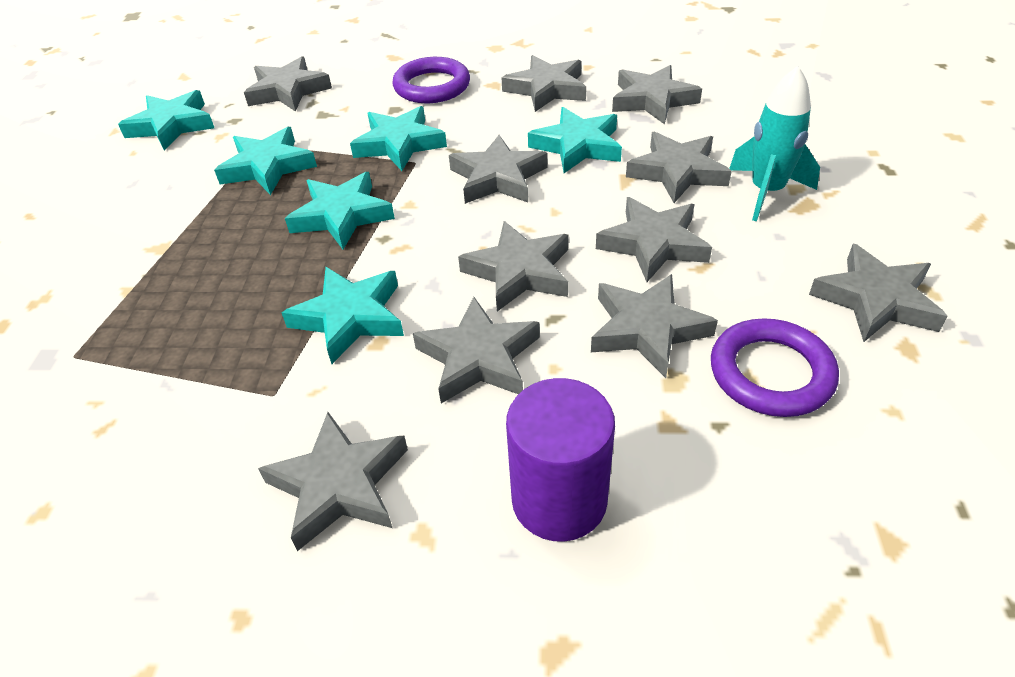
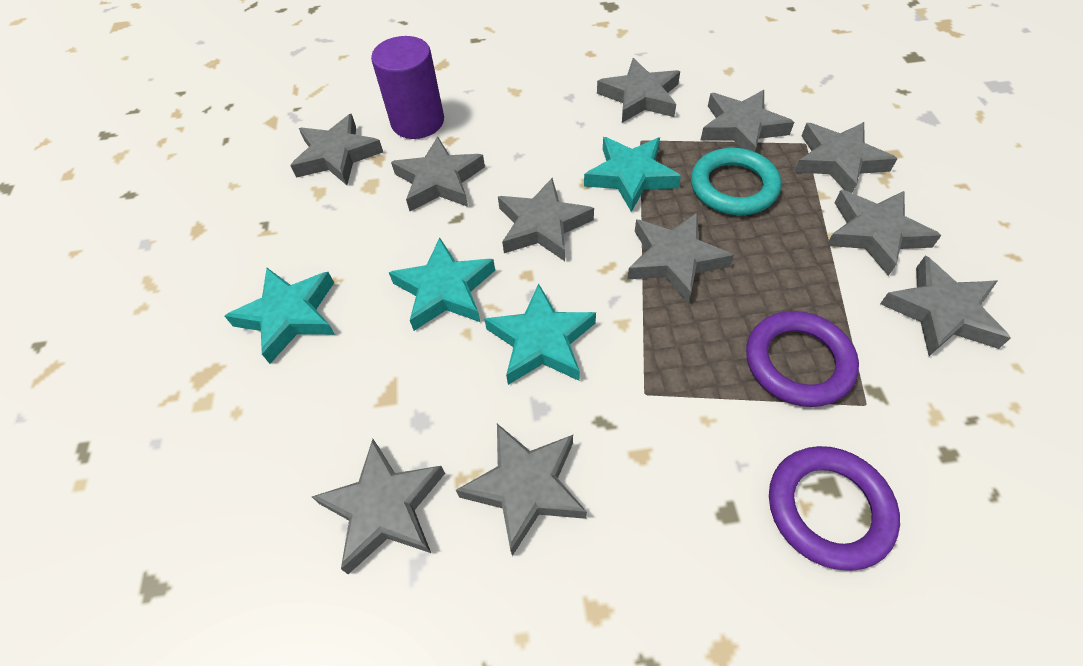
turquoise ring: 0 -> 1
turquoise rocket: 1 -> 0
turquoise star: 6 -> 4

